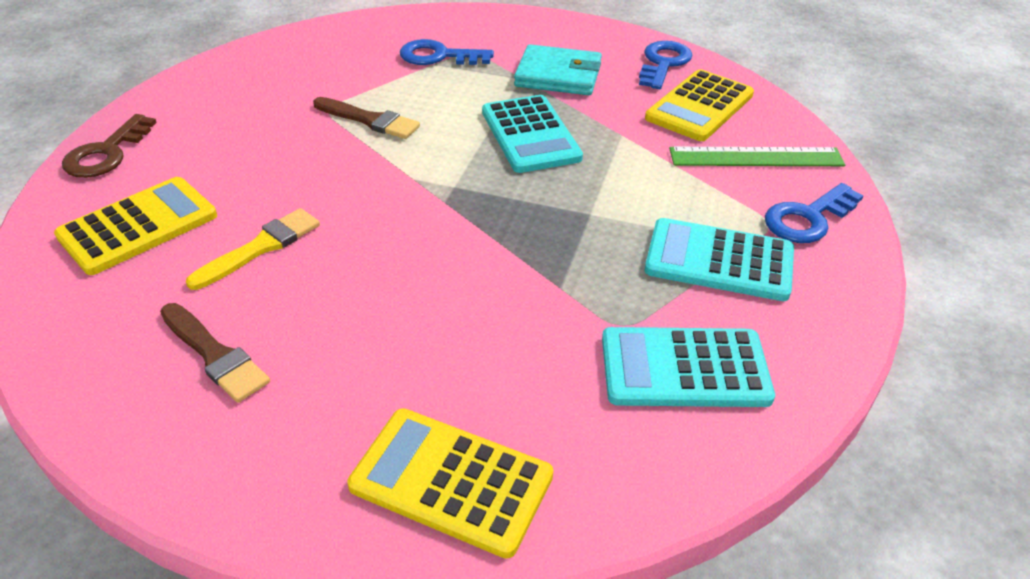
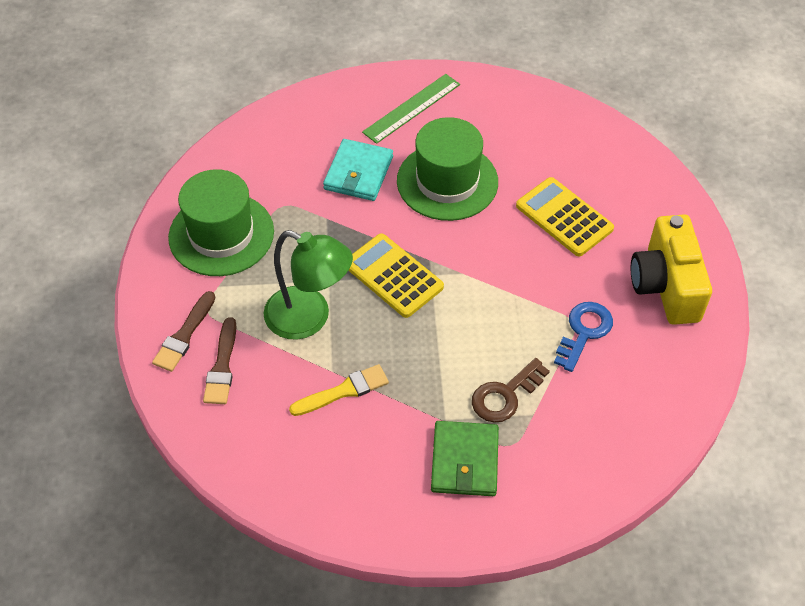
blue key: 3 -> 1
green hat: 0 -> 2
green lamp: 0 -> 1
green wallet: 0 -> 1
turquoise calculator: 3 -> 0
yellow calculator: 3 -> 2
yellow camera: 0 -> 1

